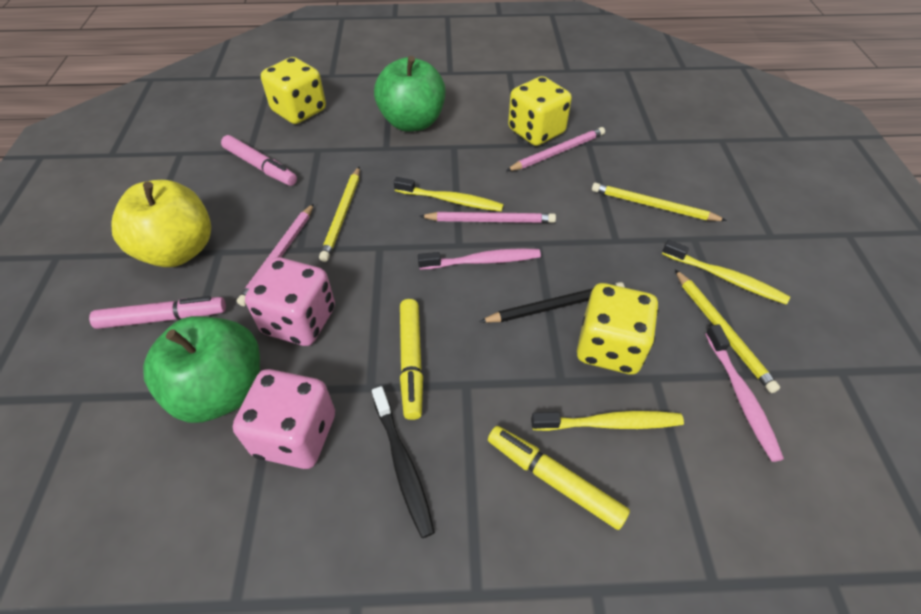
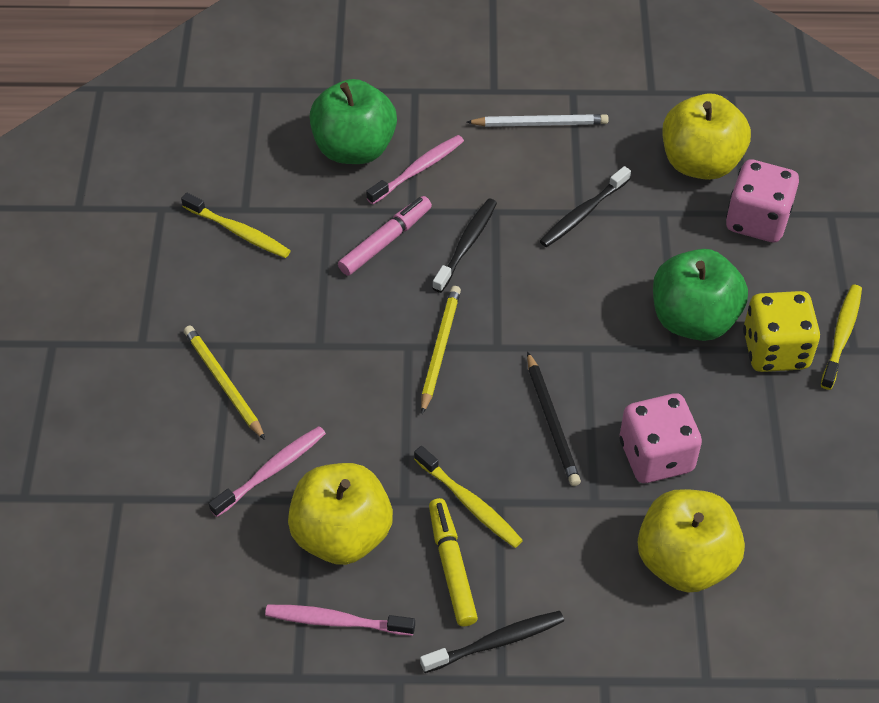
black toothbrush: 1 -> 3
pink marker: 2 -> 1
pink pencil: 3 -> 0
pink toothbrush: 2 -> 3
white pencil: 0 -> 1
yellow apple: 1 -> 3
yellow dice: 3 -> 1
yellow marker: 2 -> 1
yellow pencil: 3 -> 2

